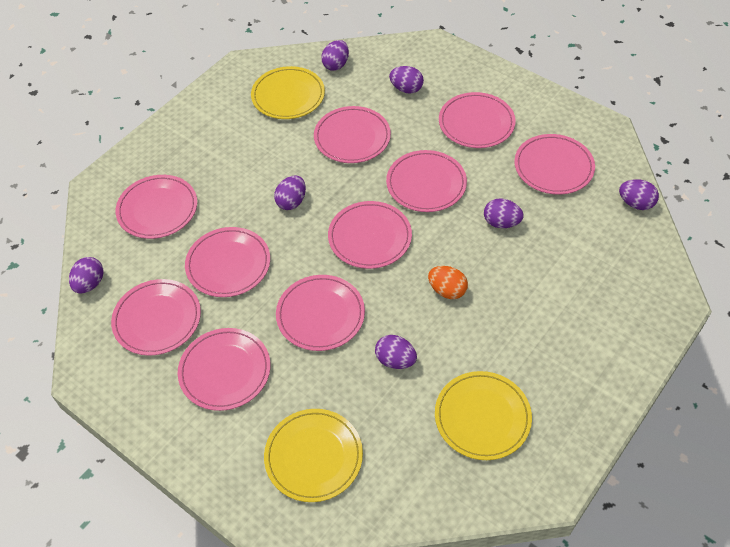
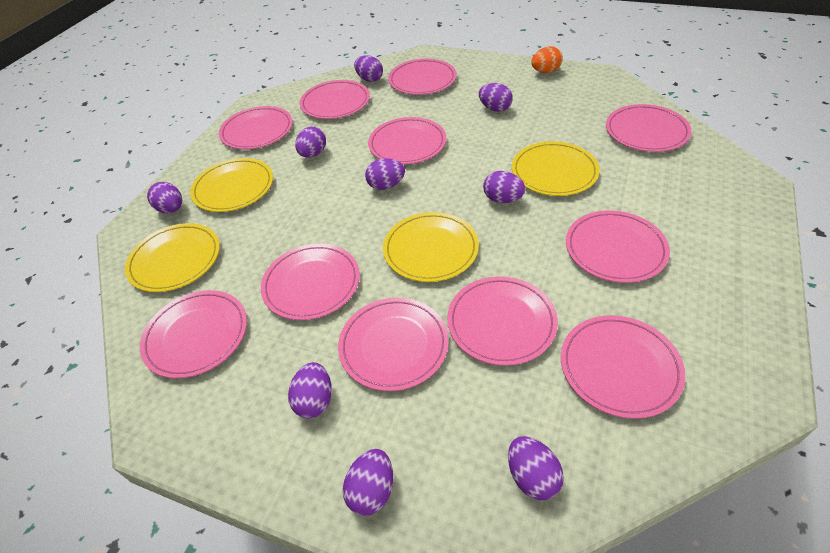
pink plate: 10 -> 11
purple egg: 7 -> 9
yellow plate: 3 -> 4

